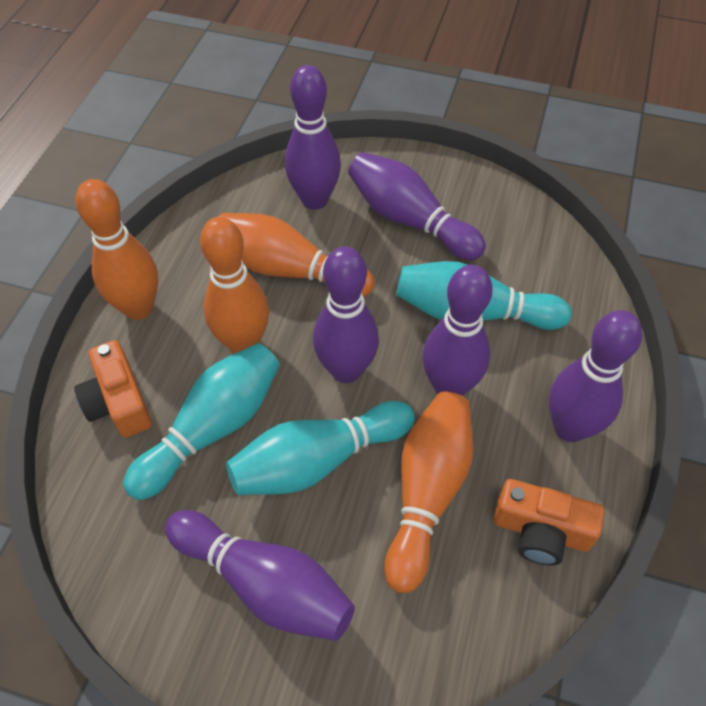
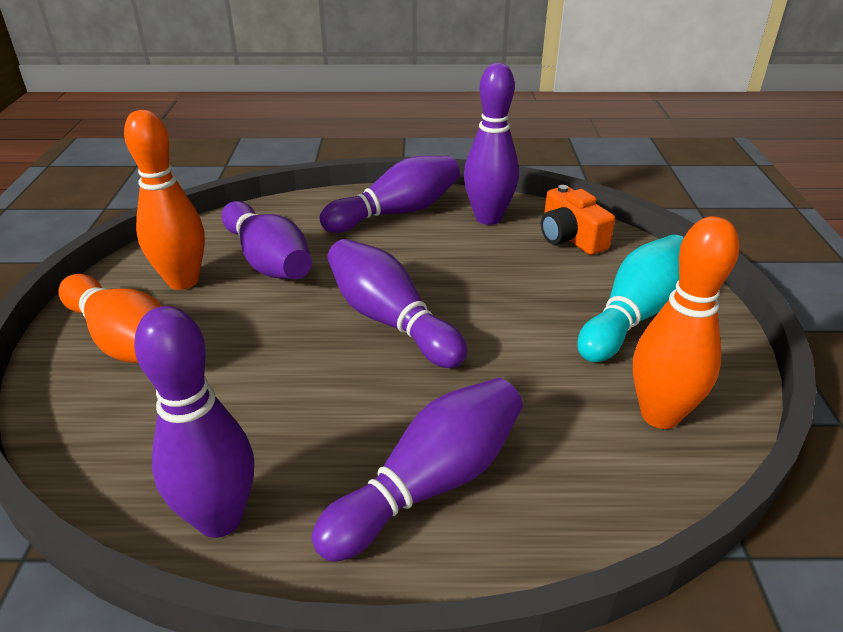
orange bowling pin: 4 -> 3
orange camera: 2 -> 1
turquoise bowling pin: 3 -> 1

